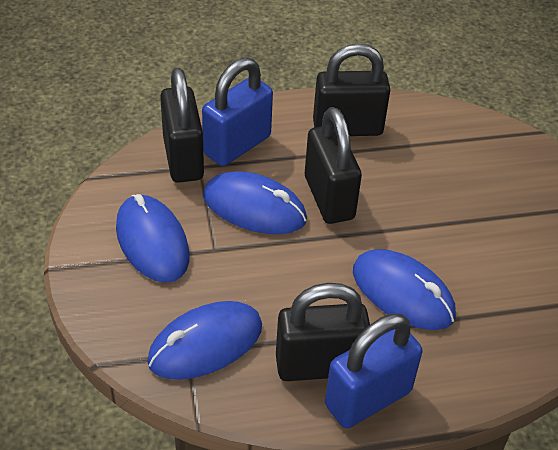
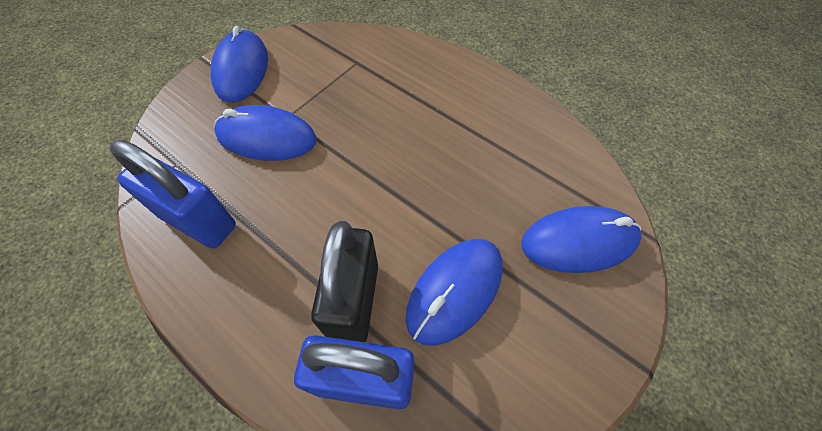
black padlock: 4 -> 1

